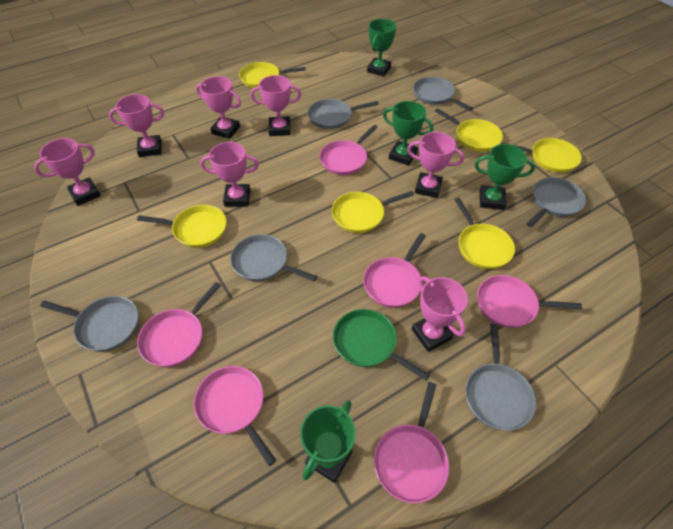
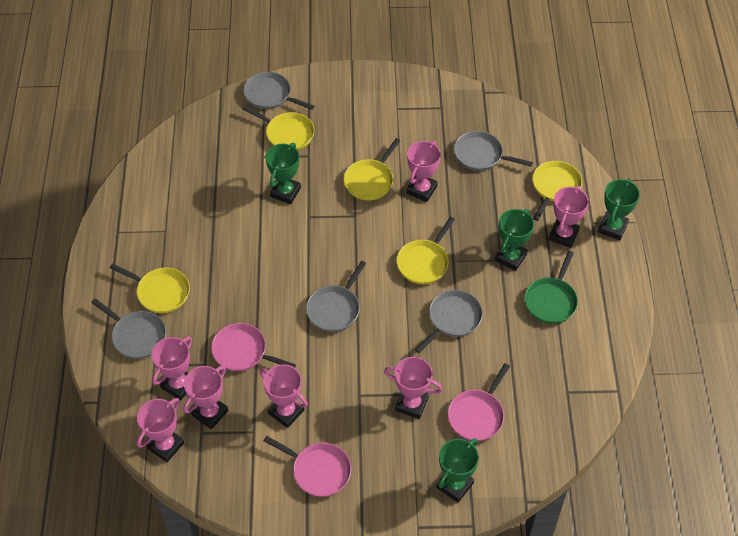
grey pan: 6 -> 5
pink pan: 6 -> 3
yellow pan: 6 -> 5

